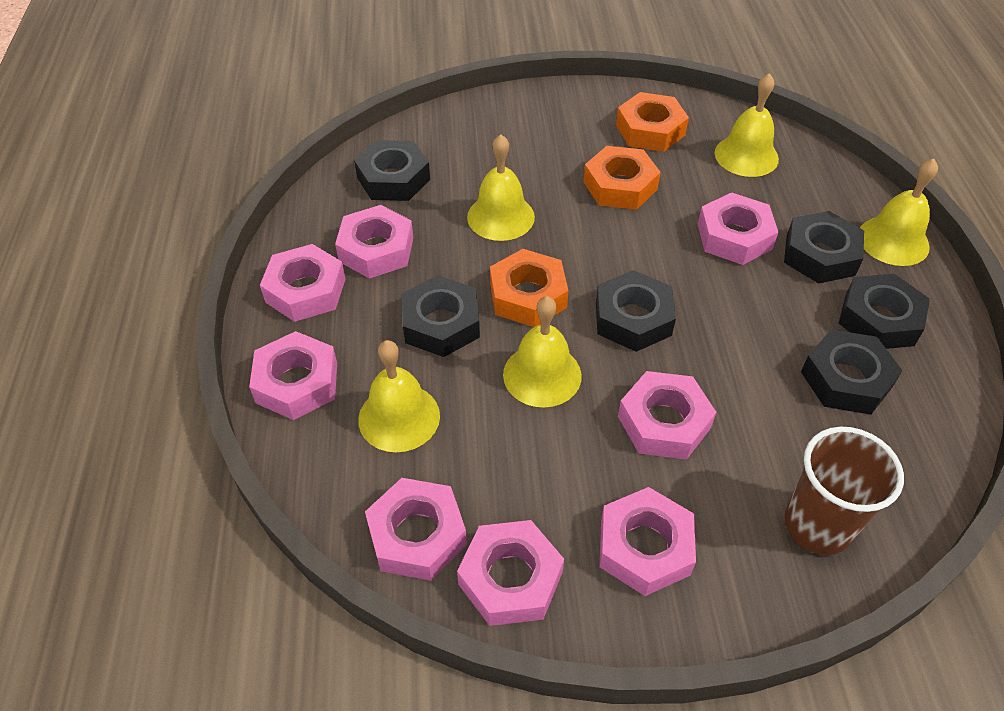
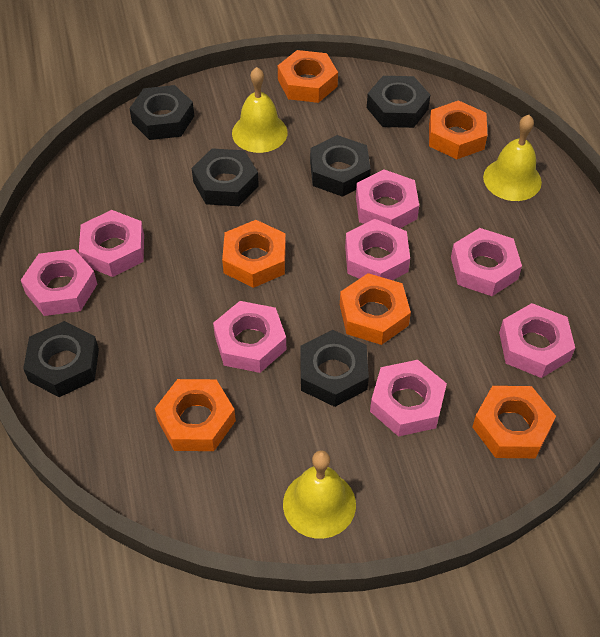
brown cup: 1 -> 0
orange nut: 3 -> 6
yellow bell: 5 -> 3

